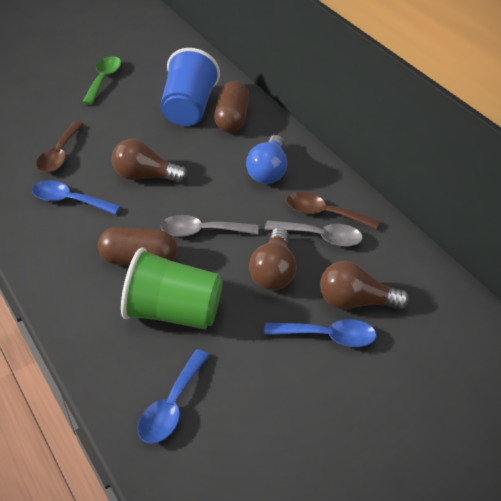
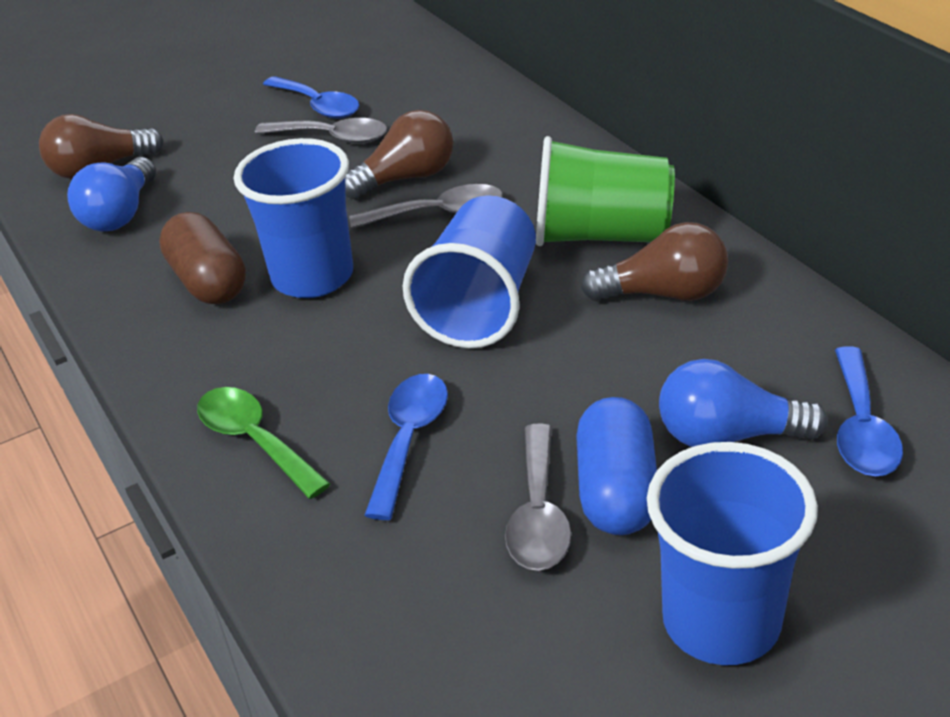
blue capsule: 0 -> 1
blue cup: 1 -> 3
blue light bulb: 1 -> 2
brown capsule: 2 -> 1
brown spoon: 2 -> 0
grey spoon: 2 -> 3

